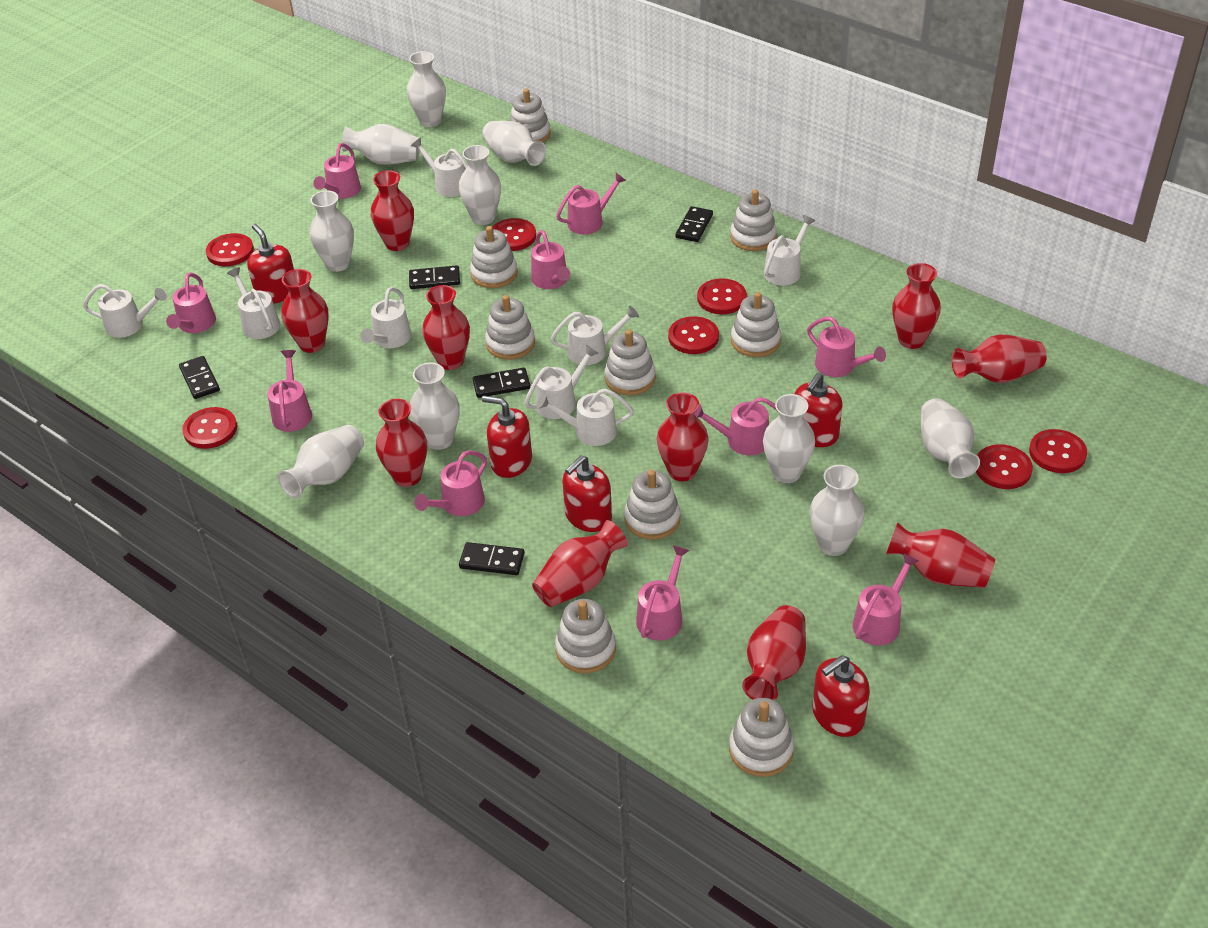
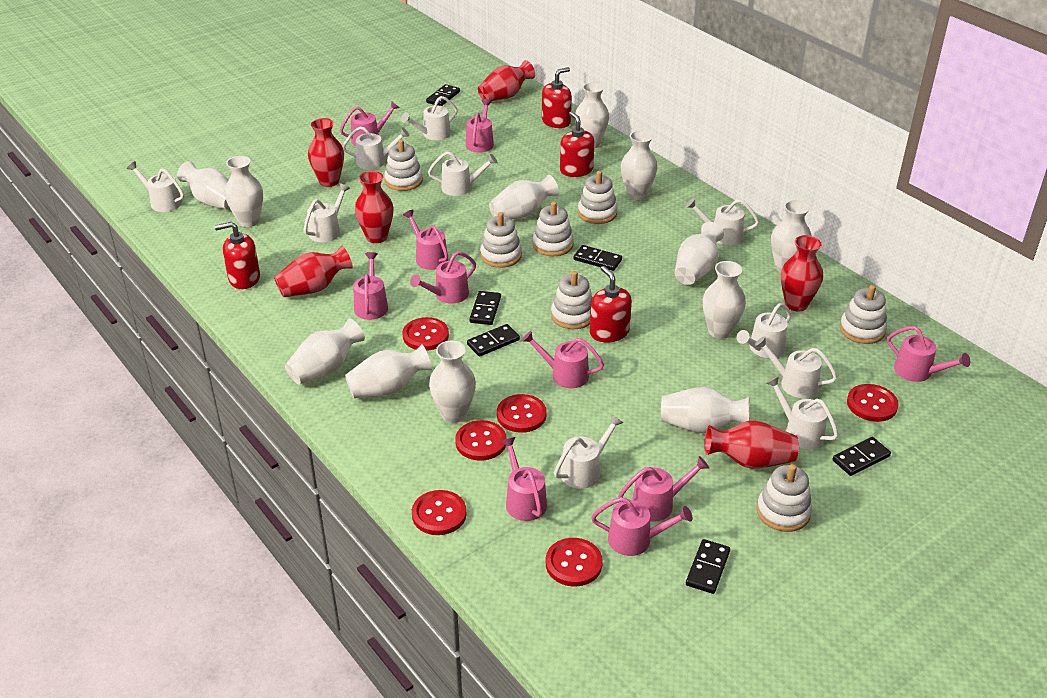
black domino: 5 -> 6
red button: 7 -> 6
red soap dispenser: 5 -> 4
red vase: 10 -> 6
white stacking toy: 9 -> 7
white vase: 10 -> 12
white watering can: 8 -> 10

